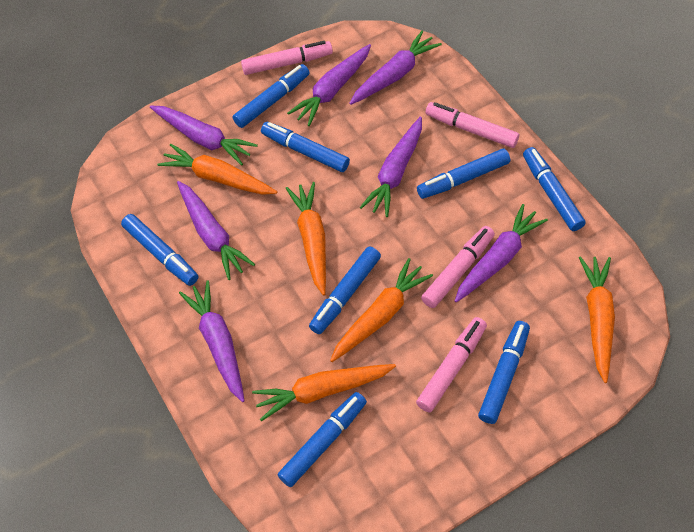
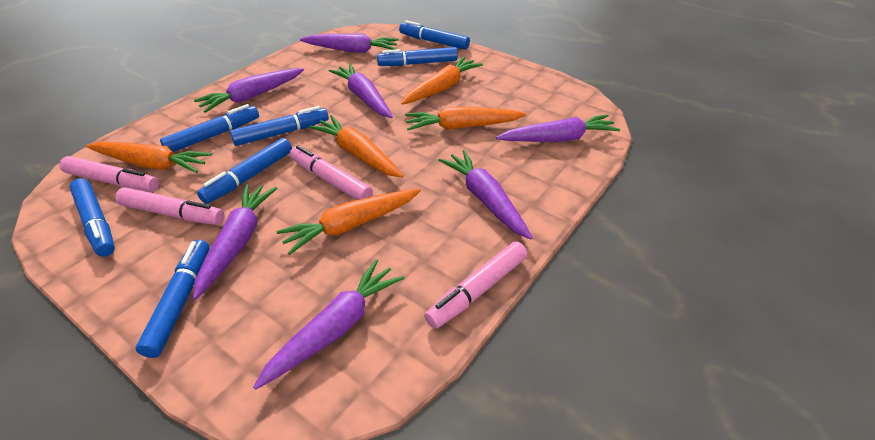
blue marker: 8 -> 7

